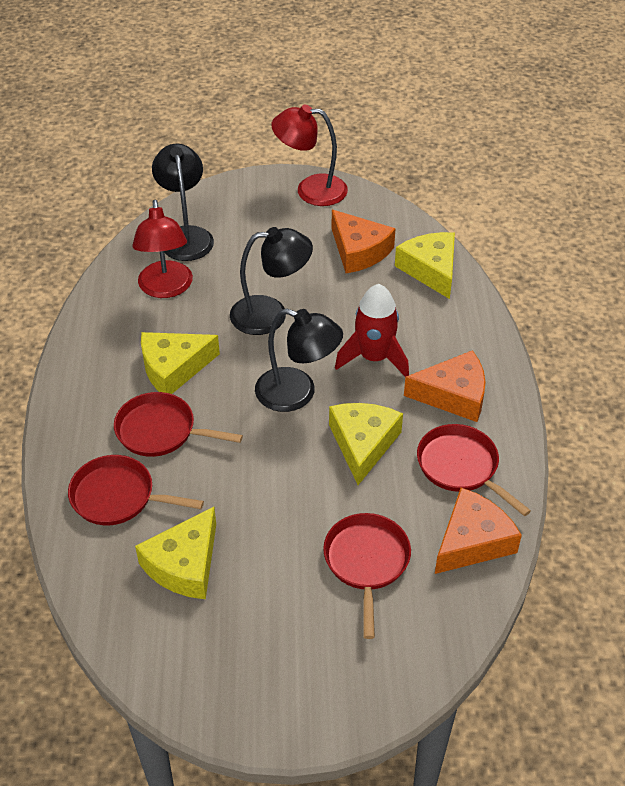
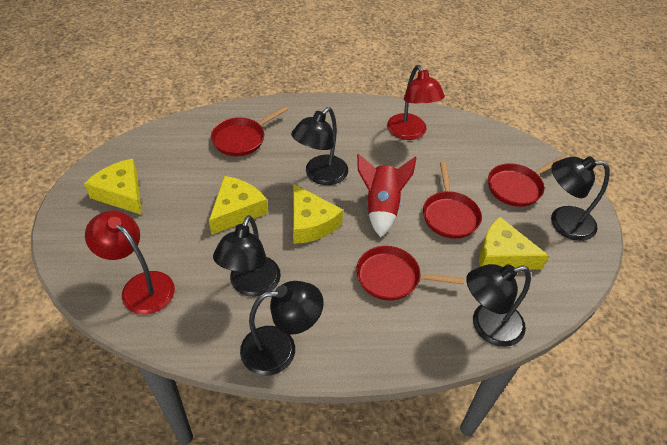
black lamp: 3 -> 5
orange cheese: 3 -> 0

